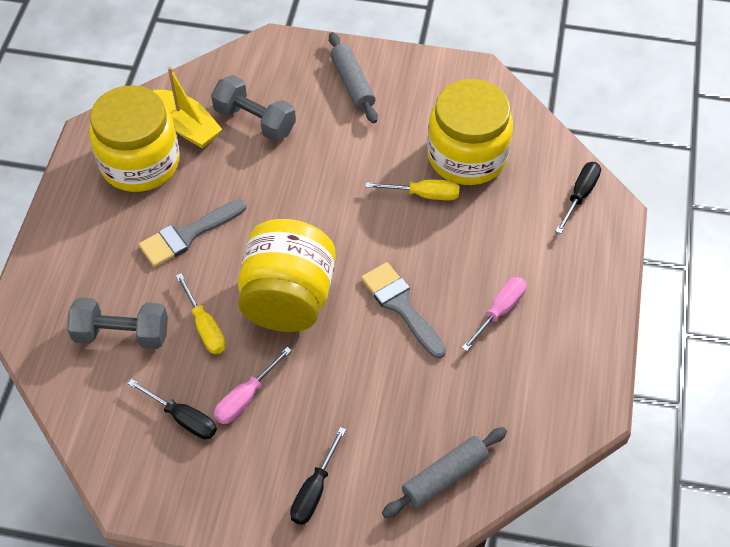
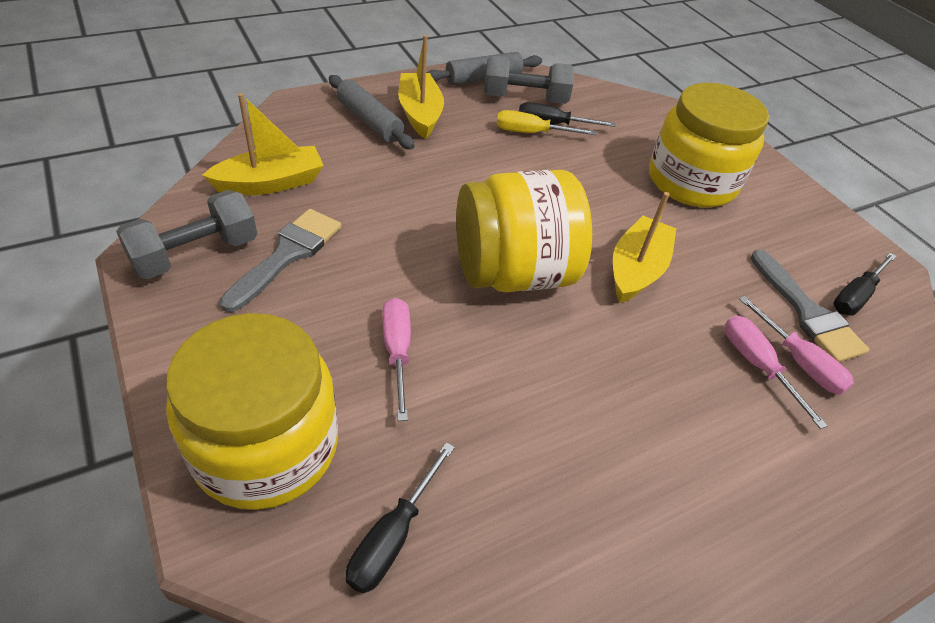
pink screwdriver: 2 -> 3
yellow boat: 1 -> 3
yellow screwdriver: 2 -> 1

